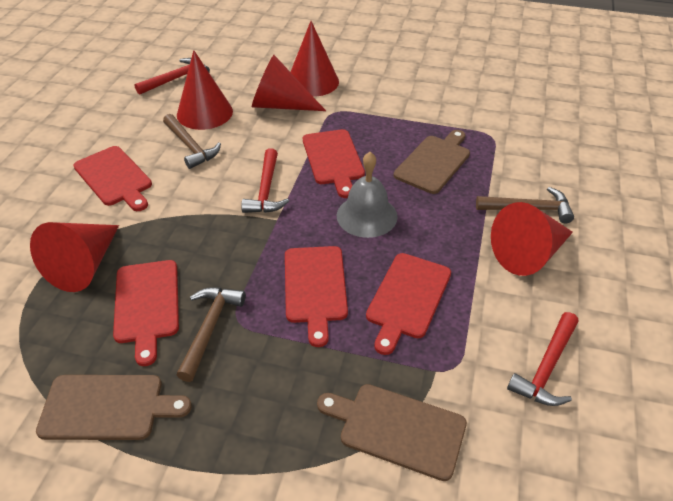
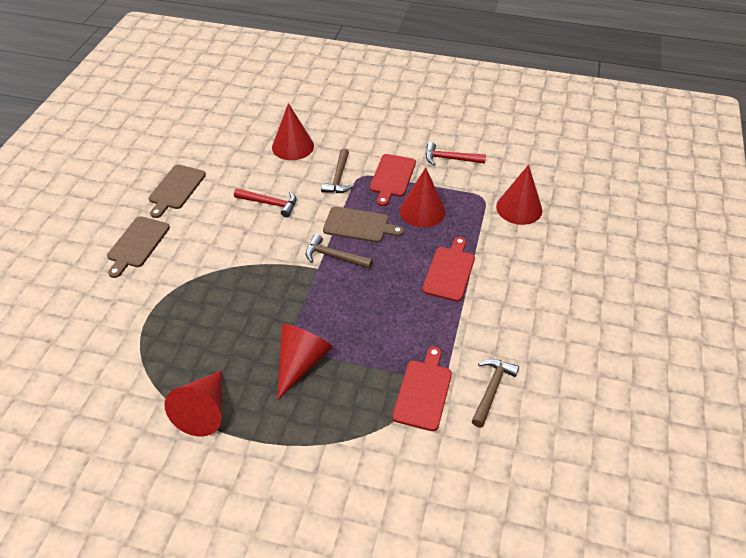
grey bell: 1 -> 0
red cutting board: 5 -> 3
red hammer: 3 -> 2

